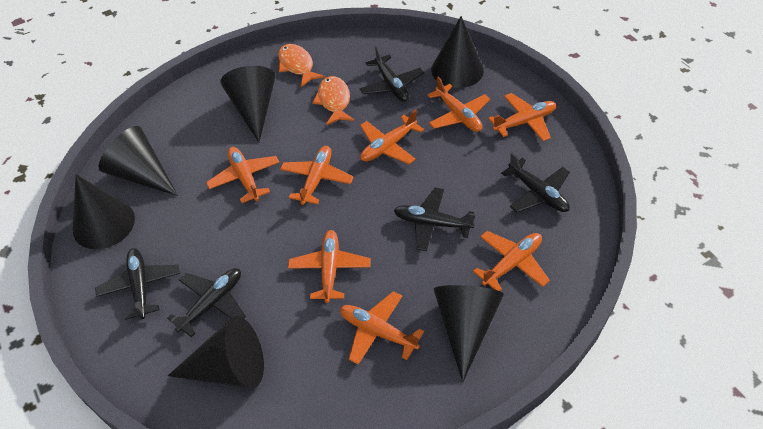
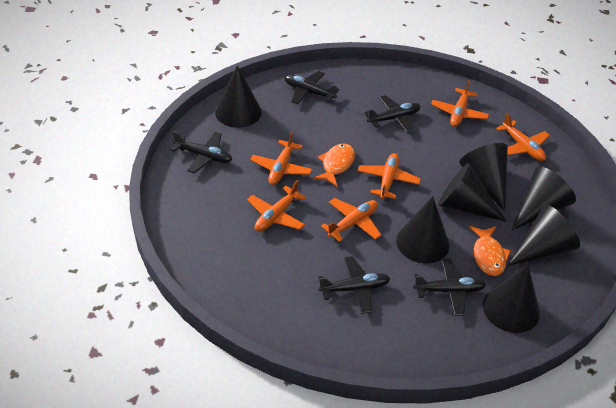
black cone: 6 -> 7
orange plane: 8 -> 6

